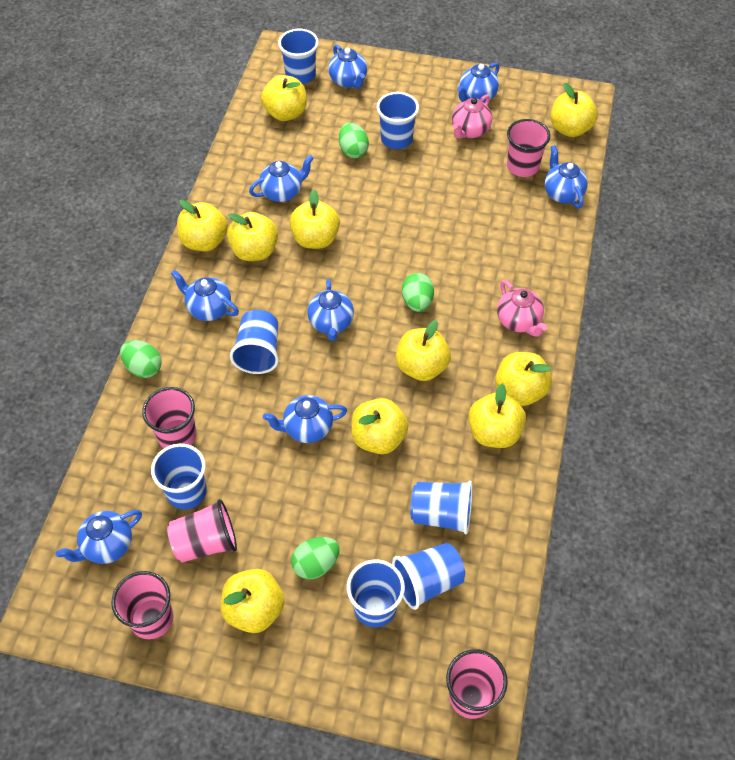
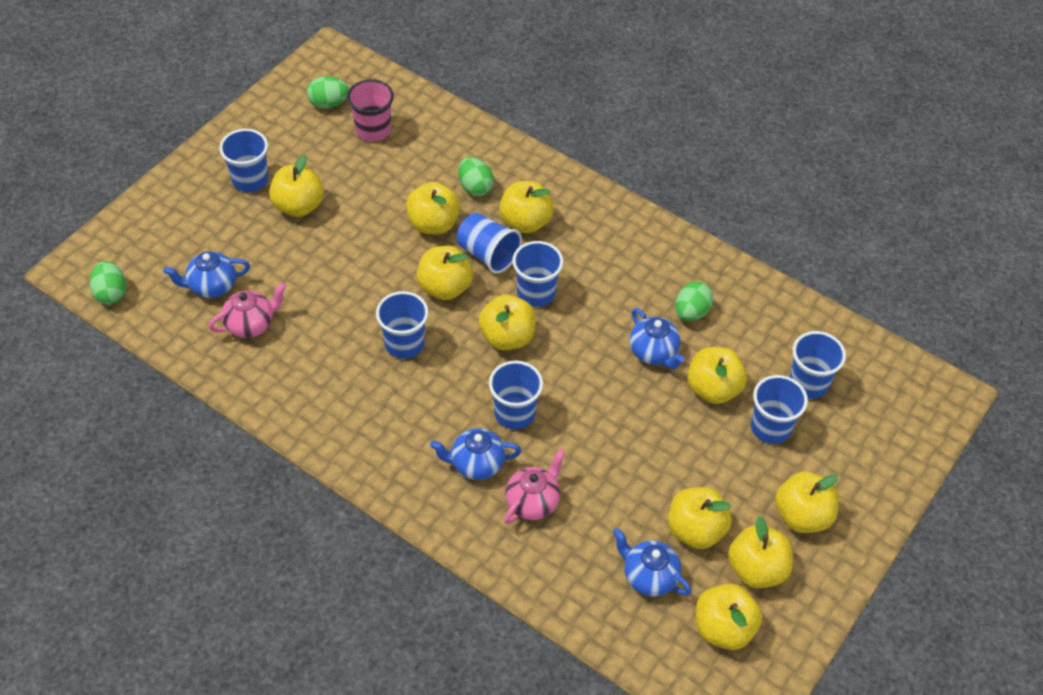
blue teapot: 8 -> 4
pink cup: 5 -> 1

